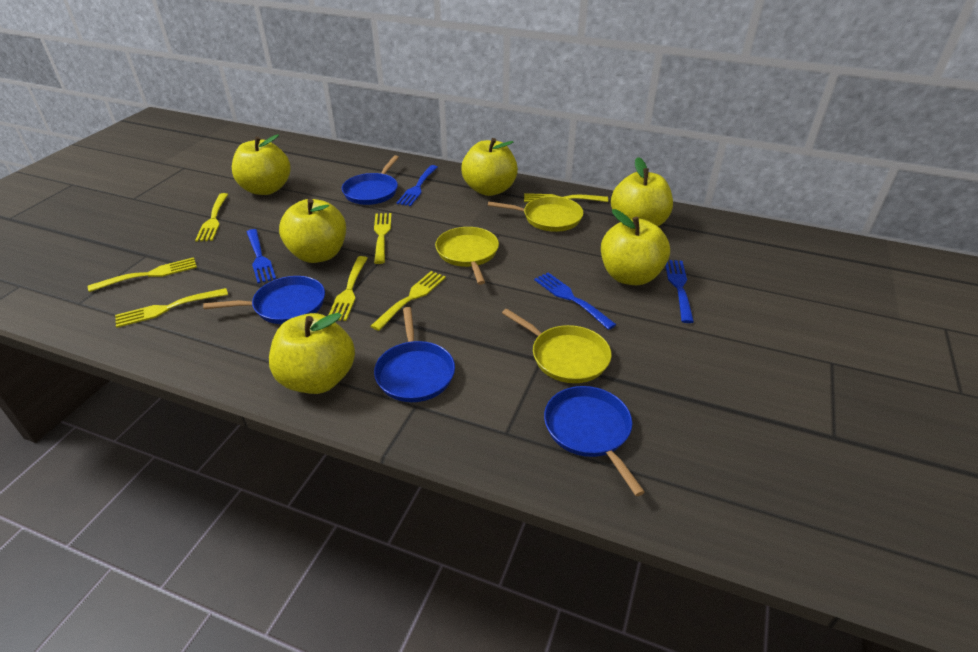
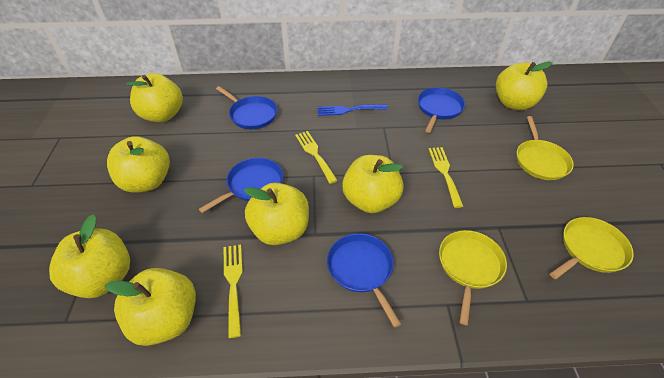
blue fork: 4 -> 1
yellow apple: 6 -> 7
yellow fork: 7 -> 3

